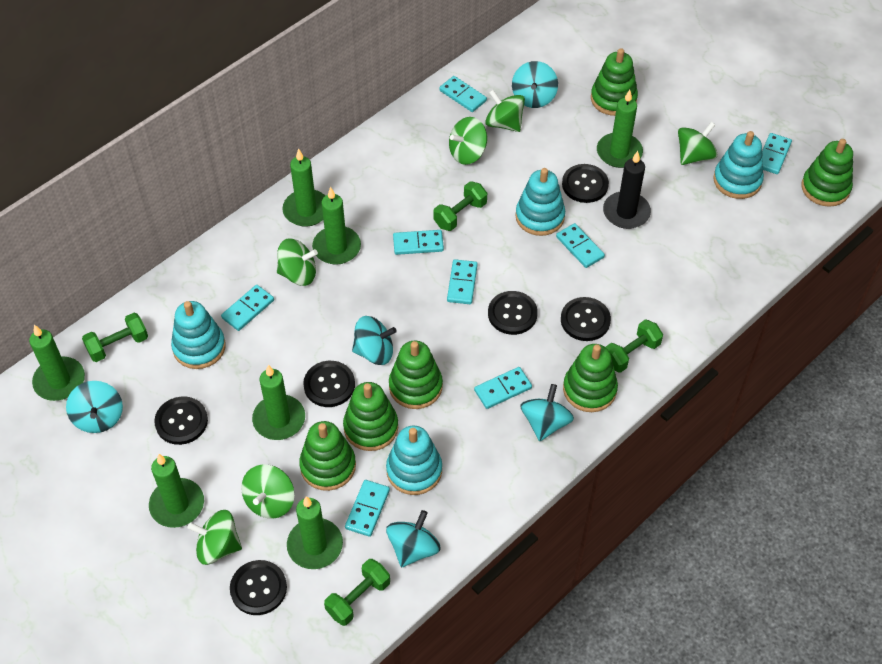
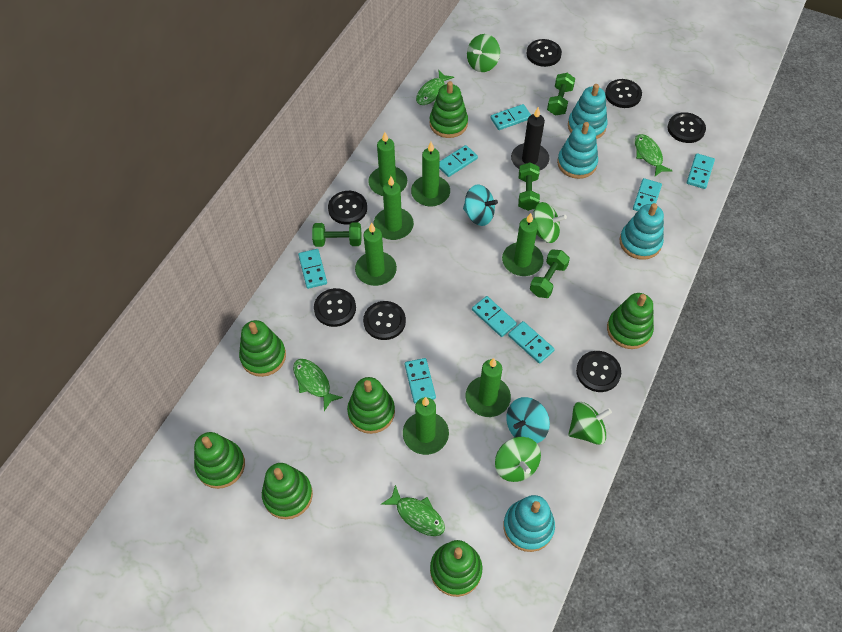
black button: 6 -> 7
green fish: 0 -> 4
green spinning top: 6 -> 4
green stacking toy: 6 -> 7
turquoise spinning top: 5 -> 2

